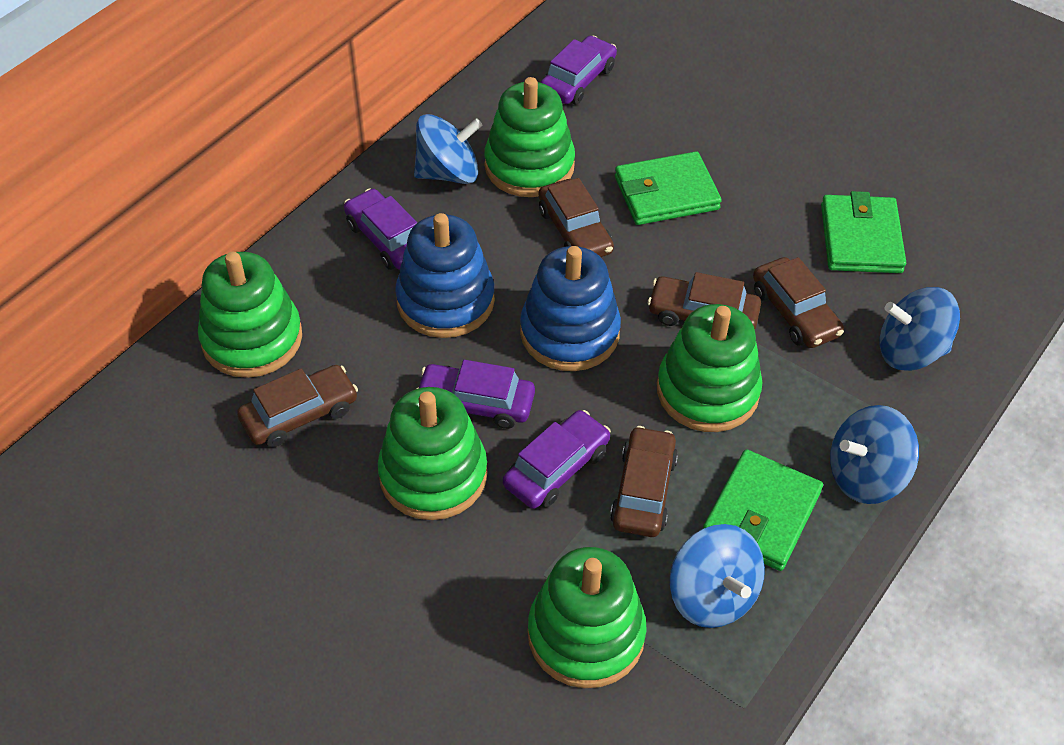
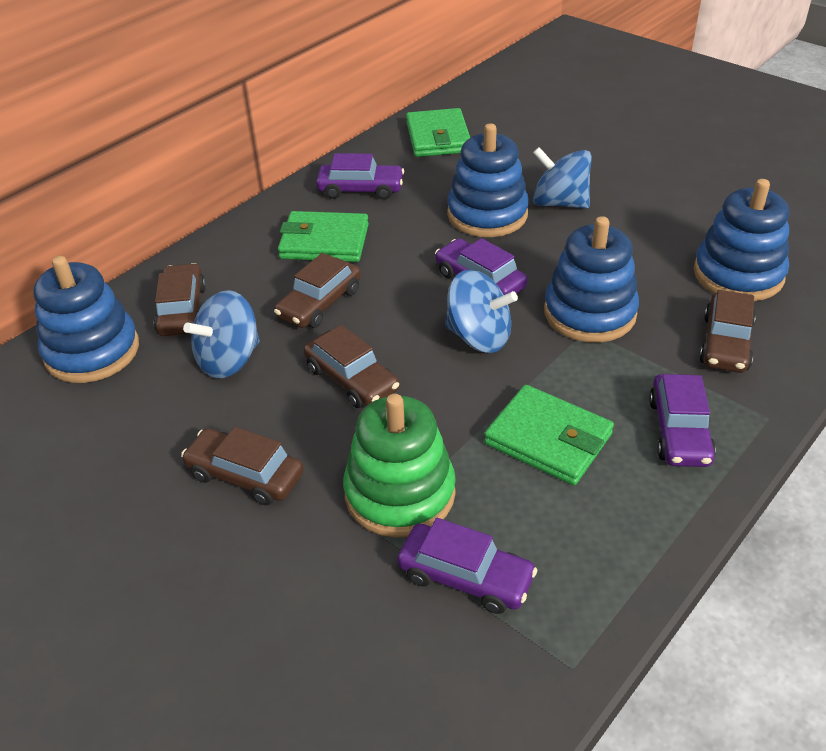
blue spinning top: 4 -> 3
blue stacking toy: 2 -> 4
green stacking toy: 5 -> 1

